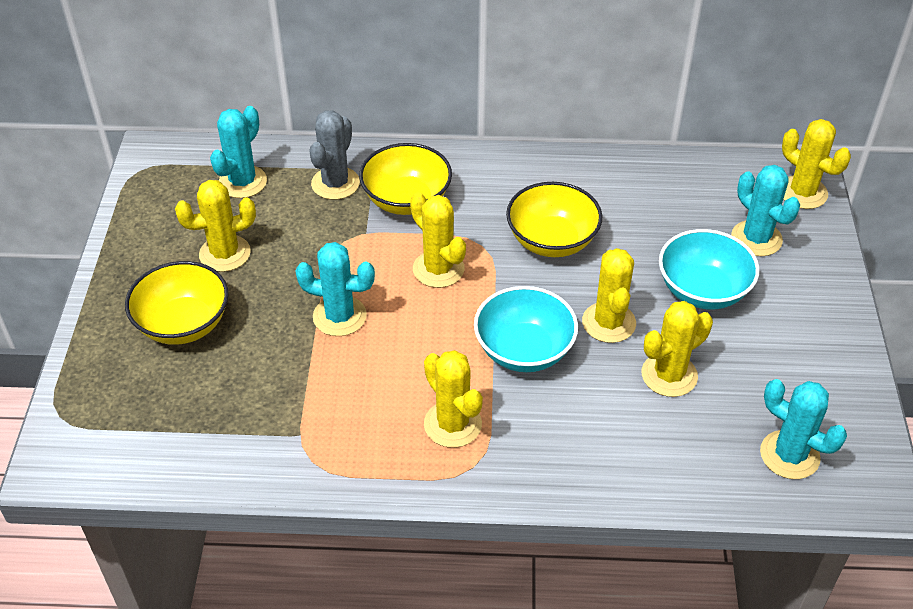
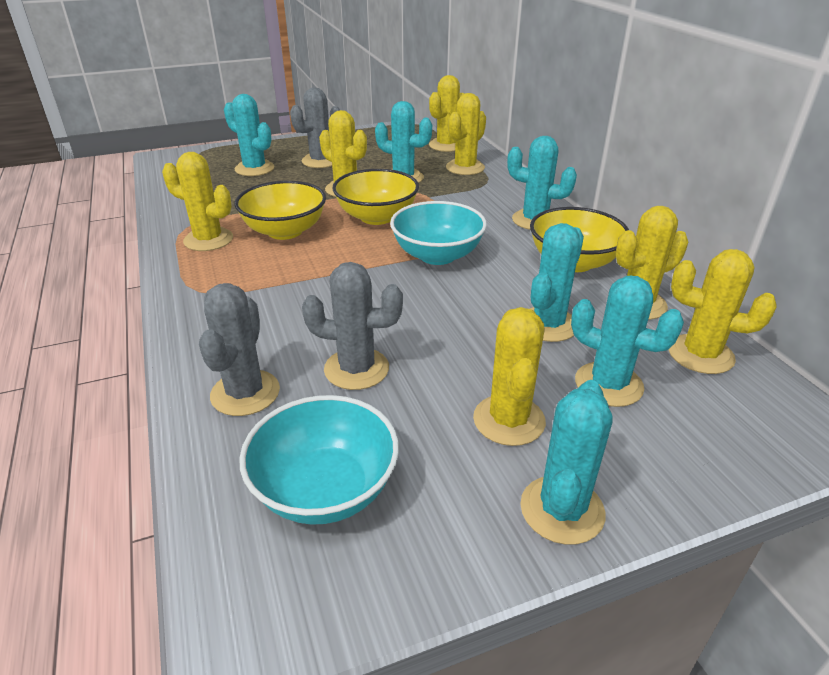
grey cactus: 1 -> 3
turquoise cactus: 4 -> 6
yellow cactus: 6 -> 7

